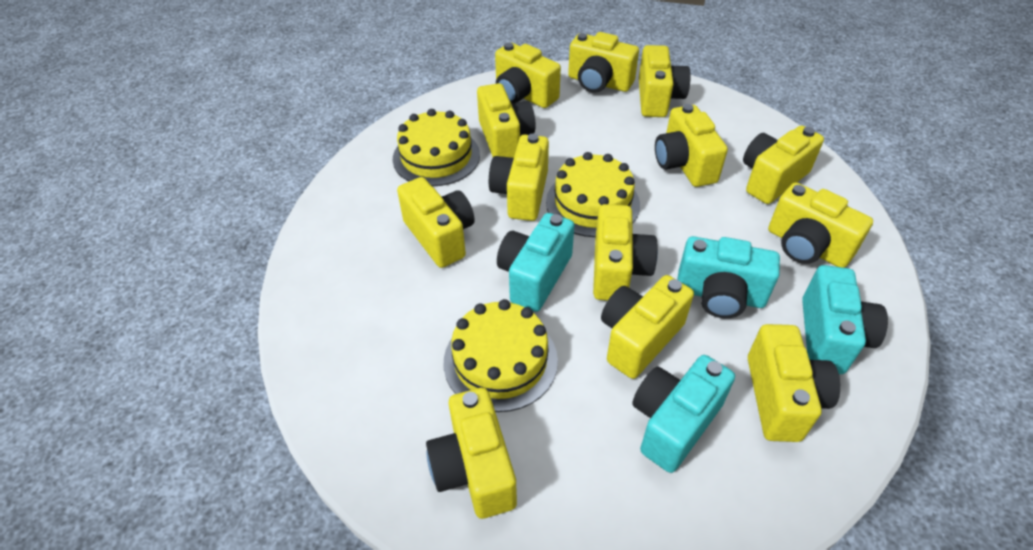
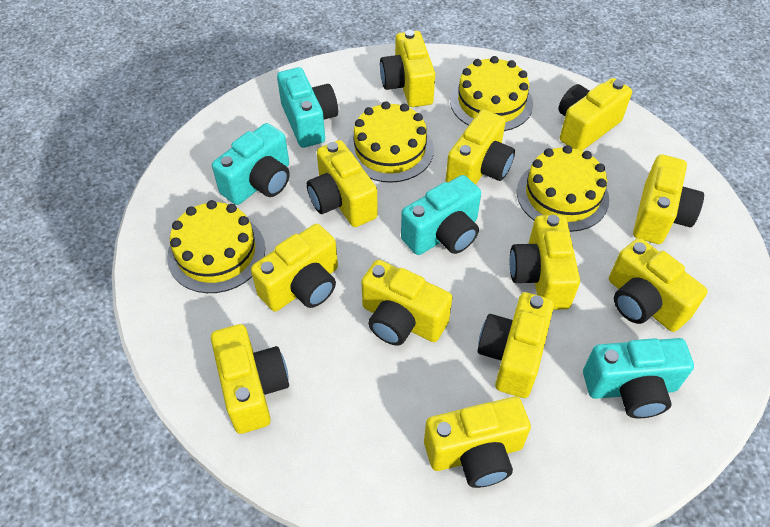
yellow cake: 3 -> 4
yellow camera: 13 -> 12

